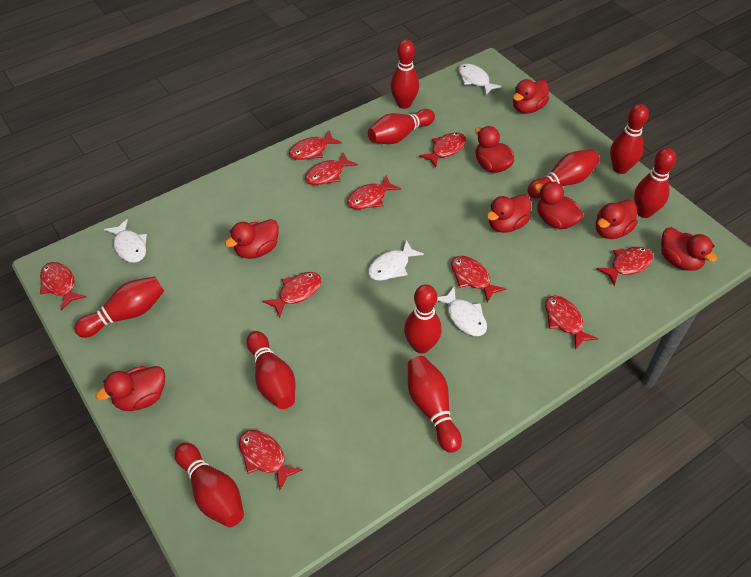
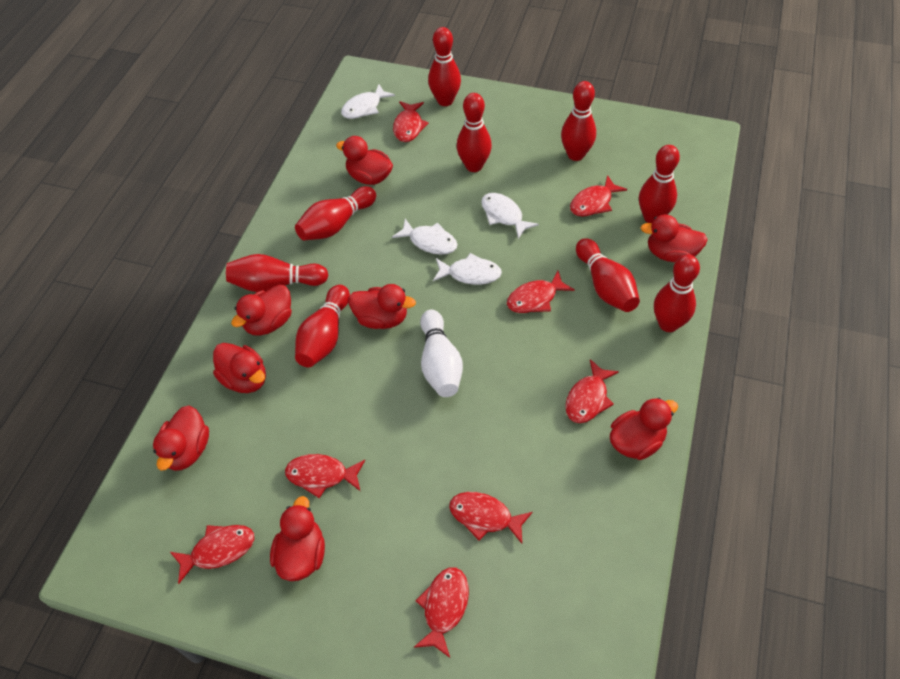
red bowling pin: 10 -> 9
red fish: 10 -> 8
white bowling pin: 0 -> 1

